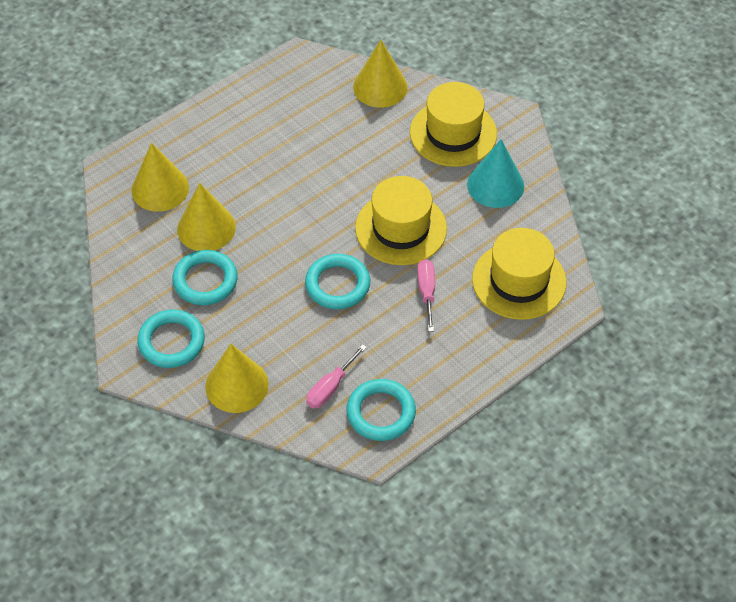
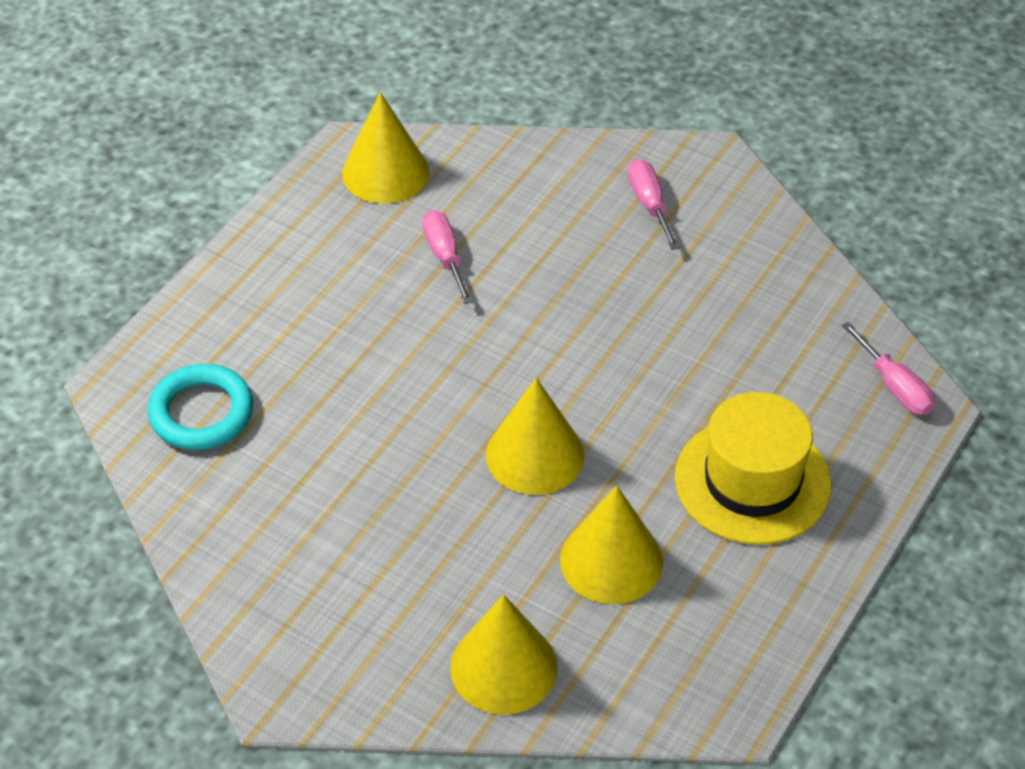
pink screwdriver: 2 -> 3
turquoise cone: 1 -> 0
turquoise ring: 4 -> 1
yellow hat: 3 -> 1

